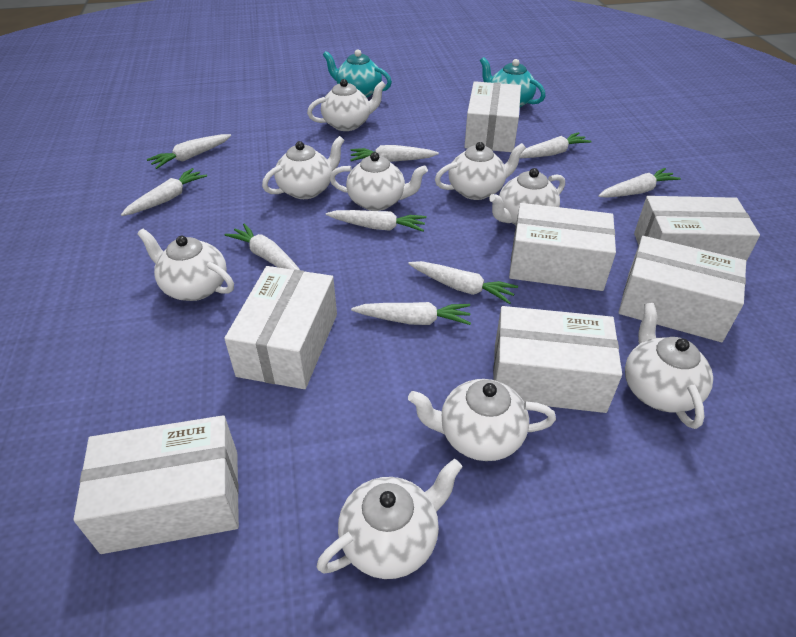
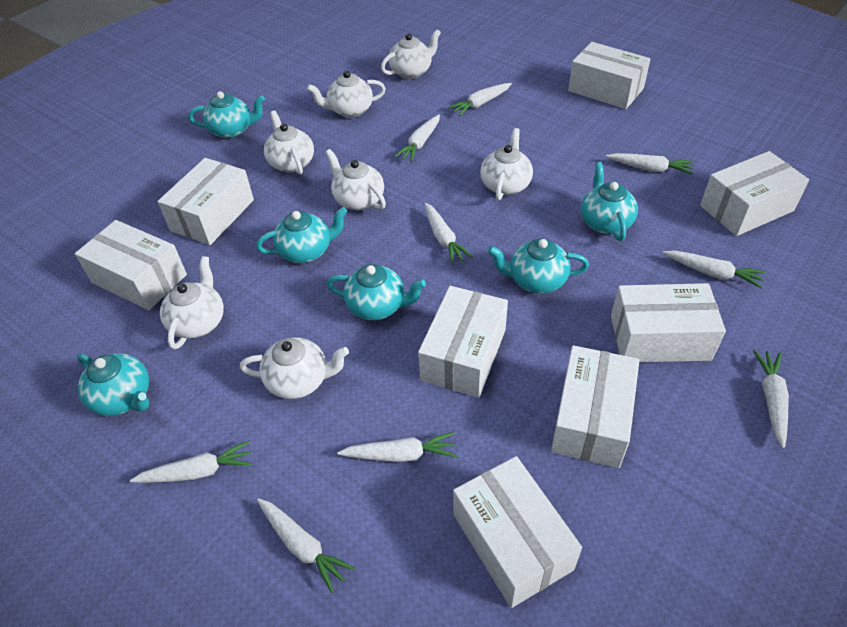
turquoise teapot: 2 -> 6
white box: 7 -> 8
white teapot: 9 -> 7

